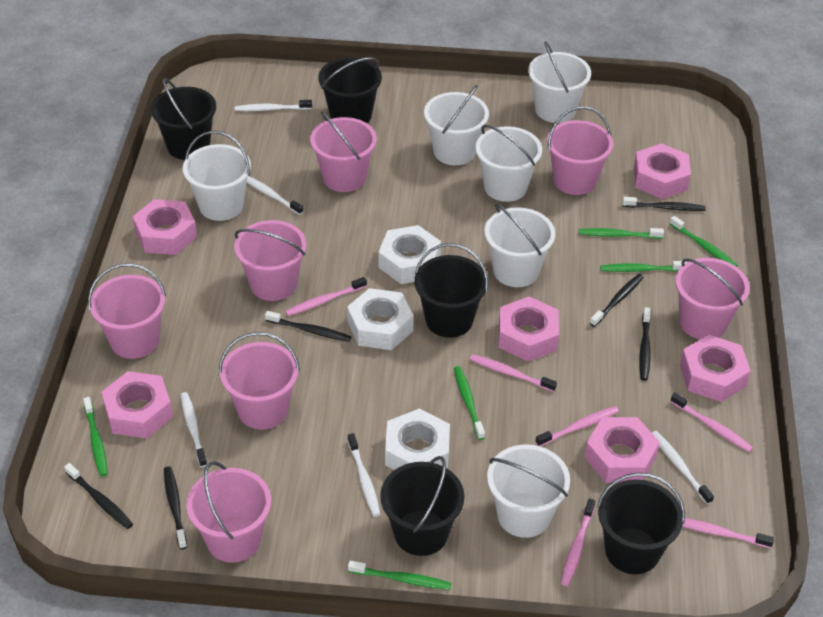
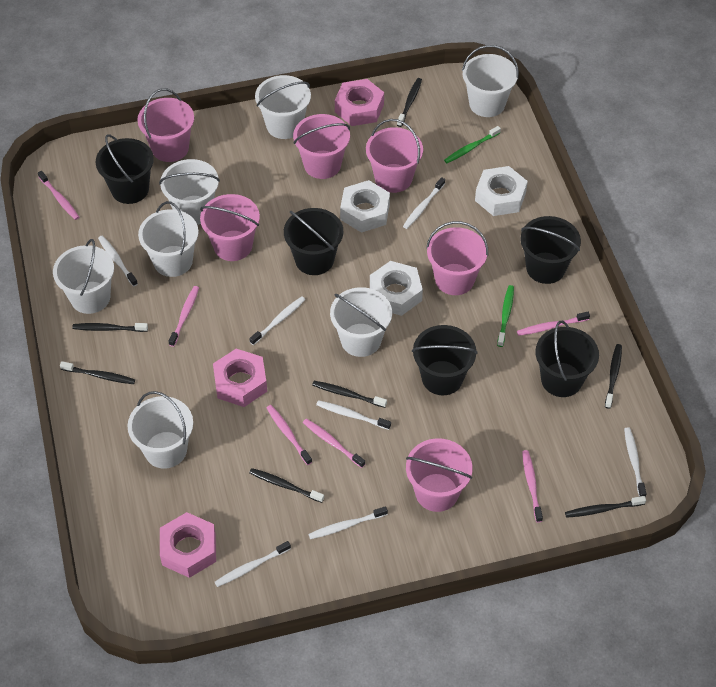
black toothbrush: 6 -> 7
green toothbrush: 6 -> 2
pink bucket: 7 -> 6
pink nut: 6 -> 3
white bucket: 6 -> 7
white toothbrush: 5 -> 7

